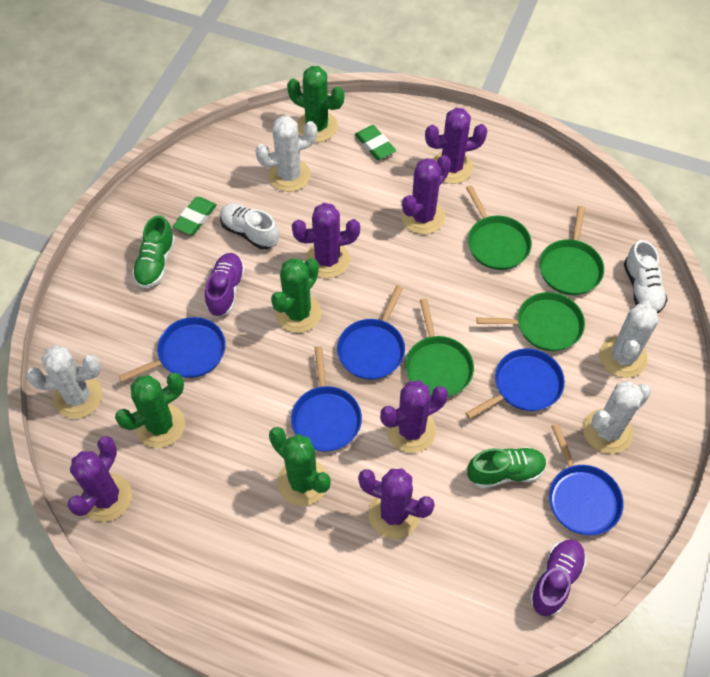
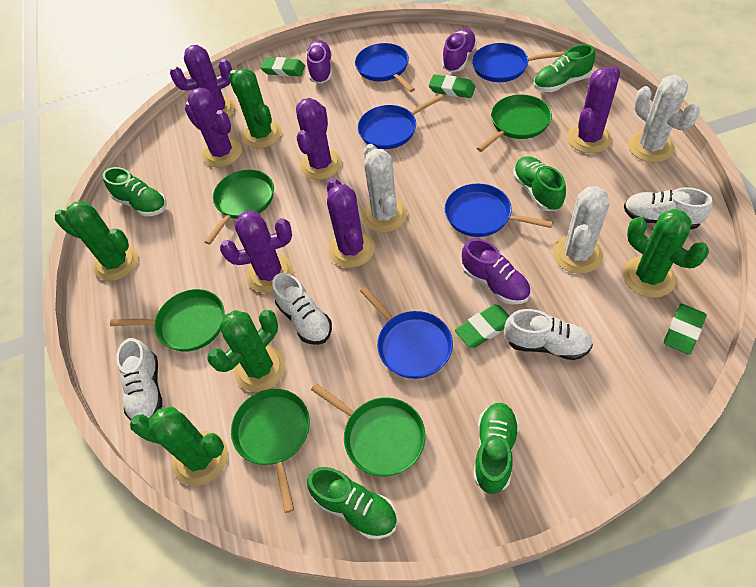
green cactus: 4 -> 5
green eraser: 2 -> 4
green pan: 4 -> 5
green shoe: 2 -> 5
purple shoe: 2 -> 3
white cactus: 4 -> 3
white shoe: 2 -> 4

